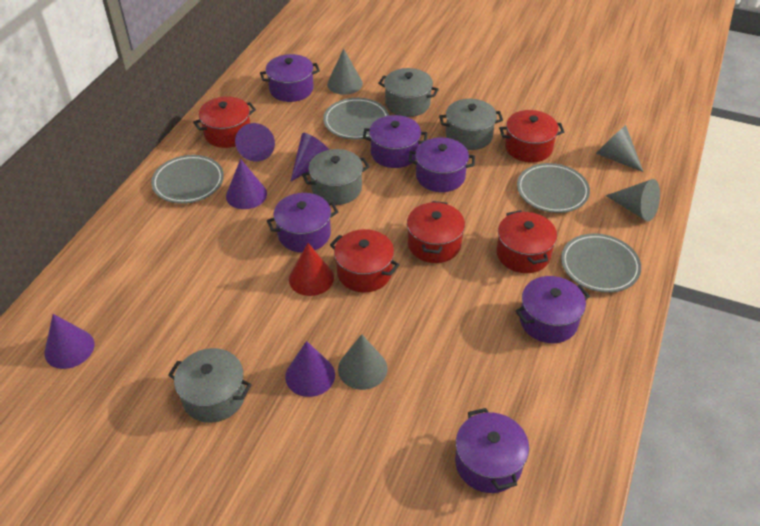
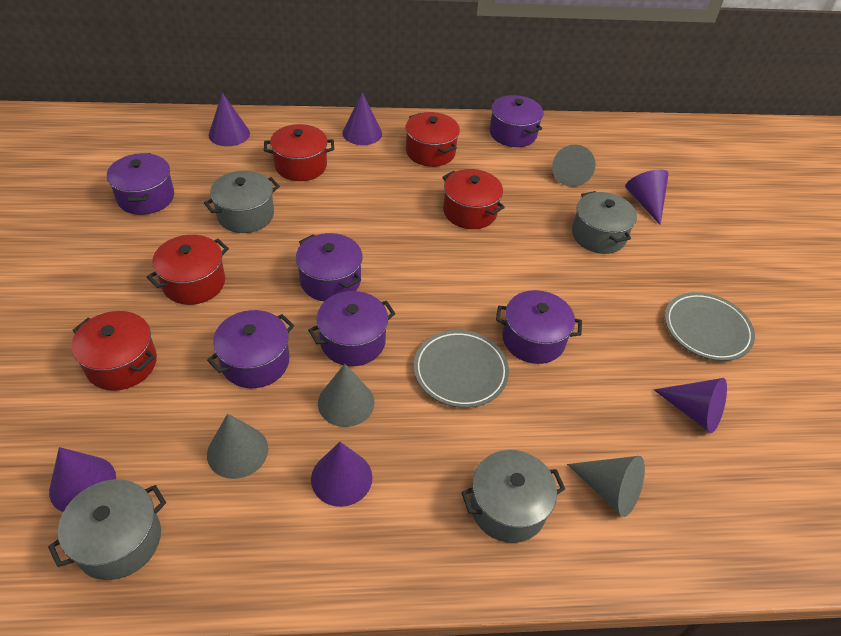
grey plate: 4 -> 2
purple cone: 5 -> 6
red cone: 1 -> 0

